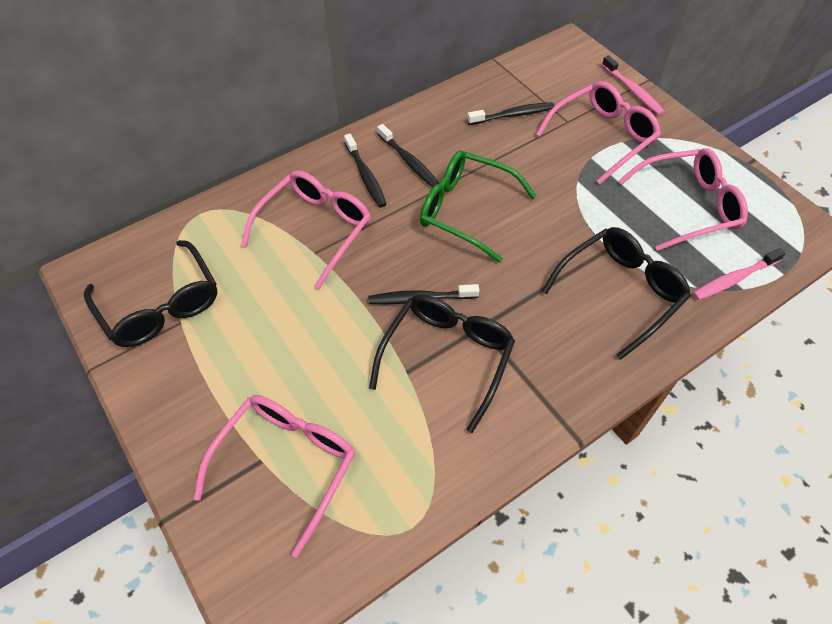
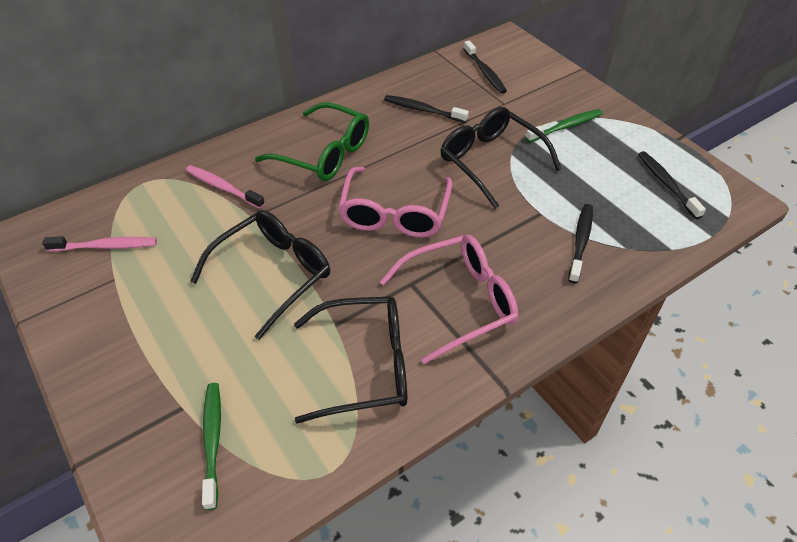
green toothbrush: 0 -> 2
pink glasses: 4 -> 2

